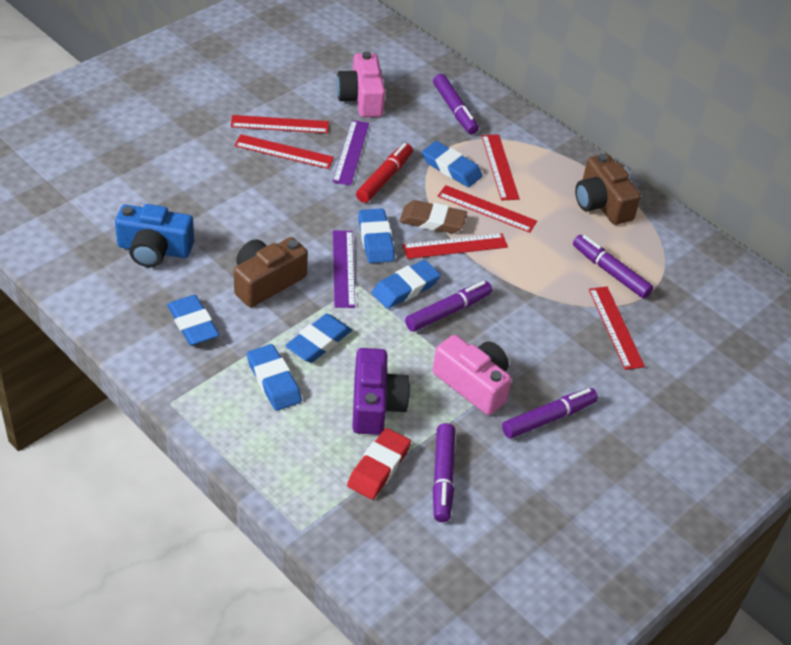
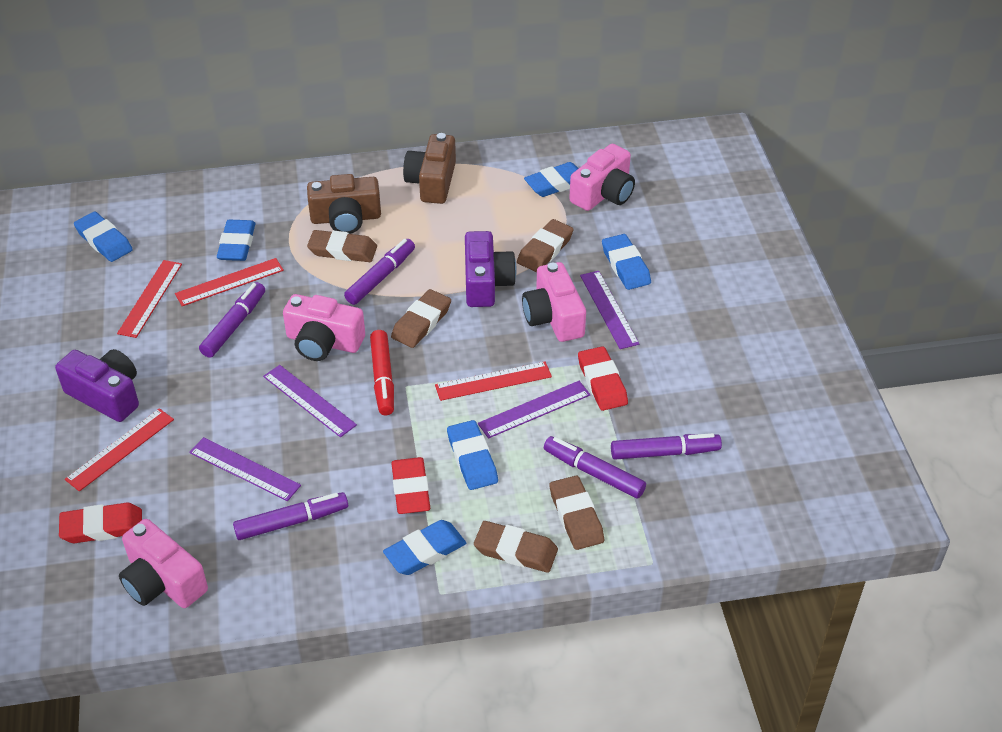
blue camera: 1 -> 0
brown eraser: 1 -> 5
pink camera: 2 -> 4
purple camera: 1 -> 2
purple ruler: 2 -> 4
red eraser: 1 -> 3
red ruler: 6 -> 4

